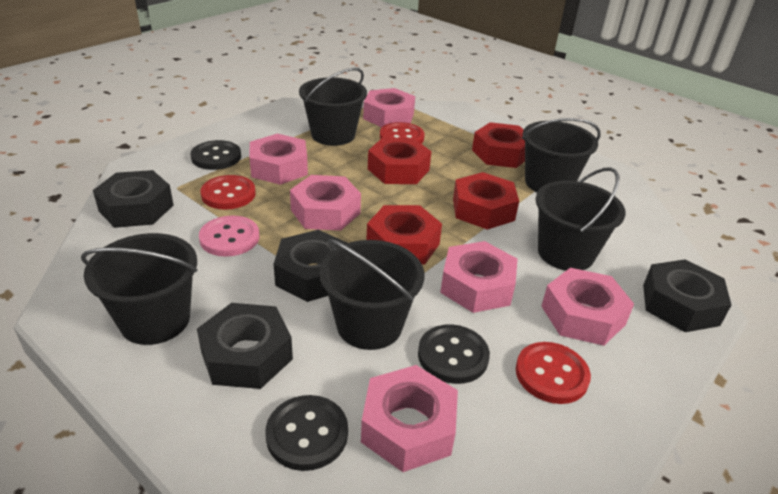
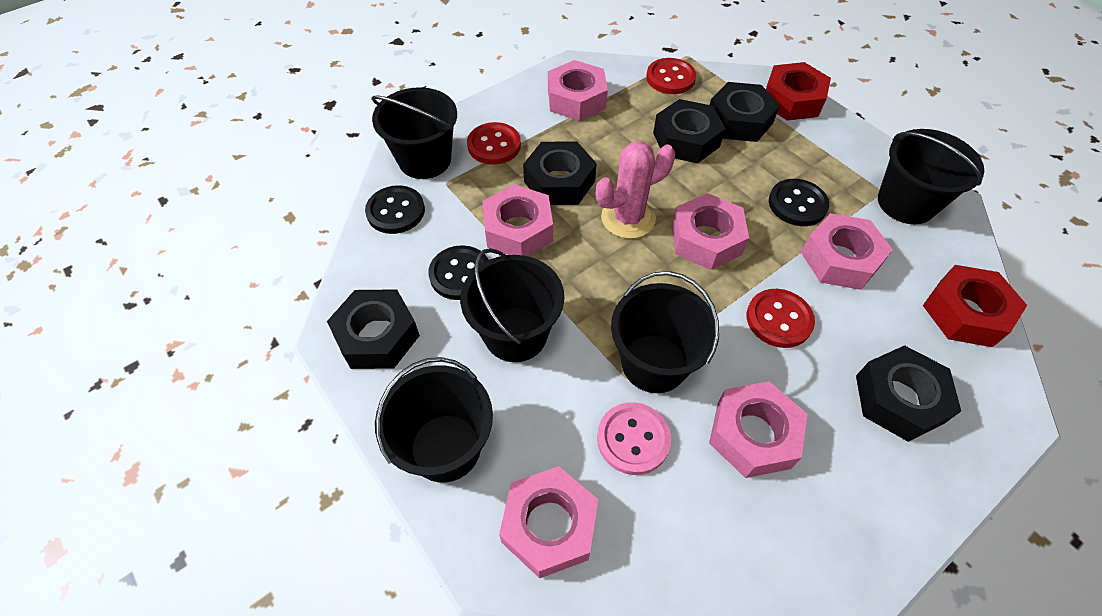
black nut: 4 -> 5
pink cactus: 0 -> 1
red nut: 4 -> 2

